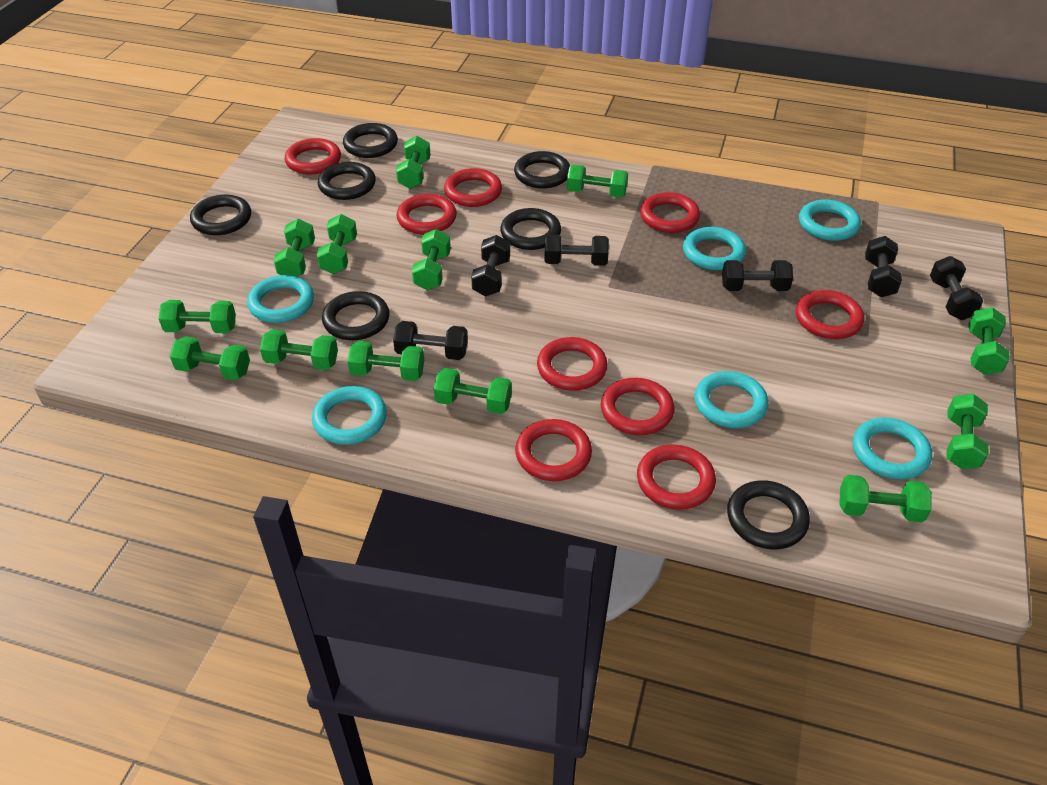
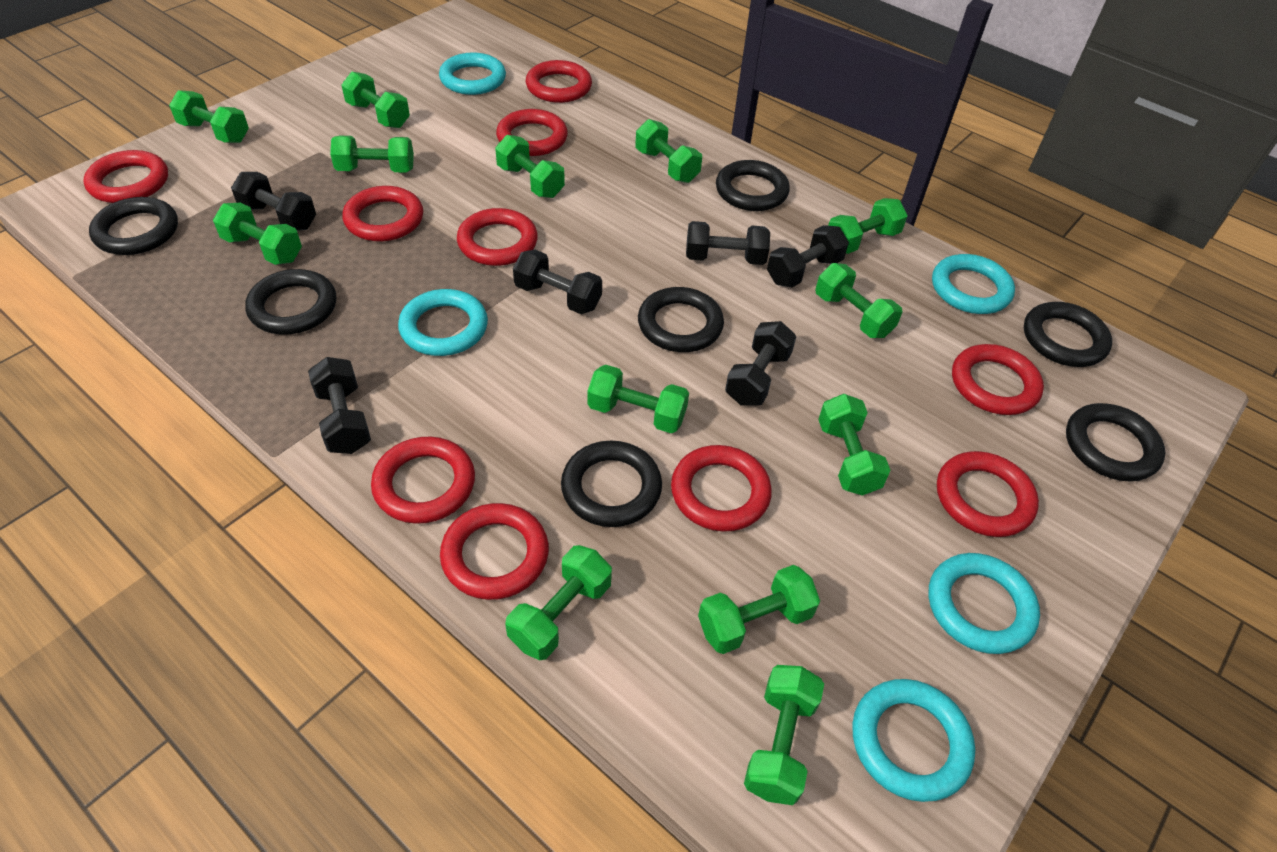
red ring: 9 -> 10
turquoise ring: 6 -> 5

